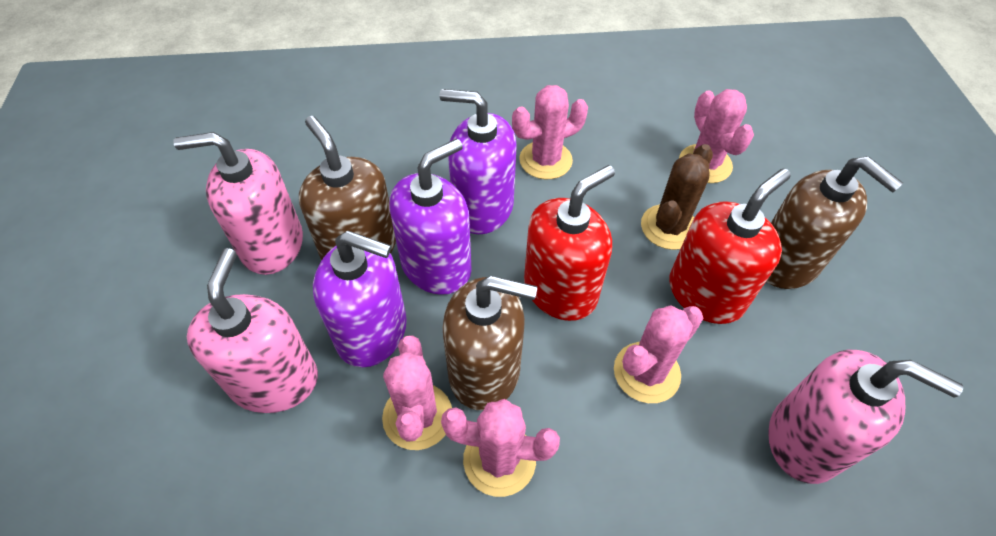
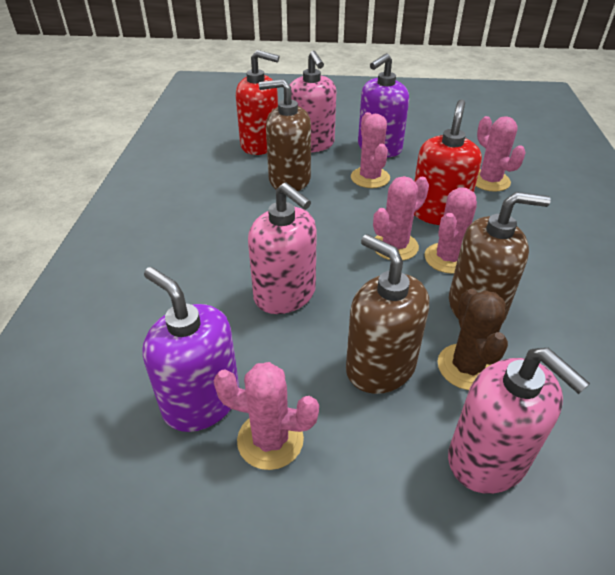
purple soap dispenser: 3 -> 2

